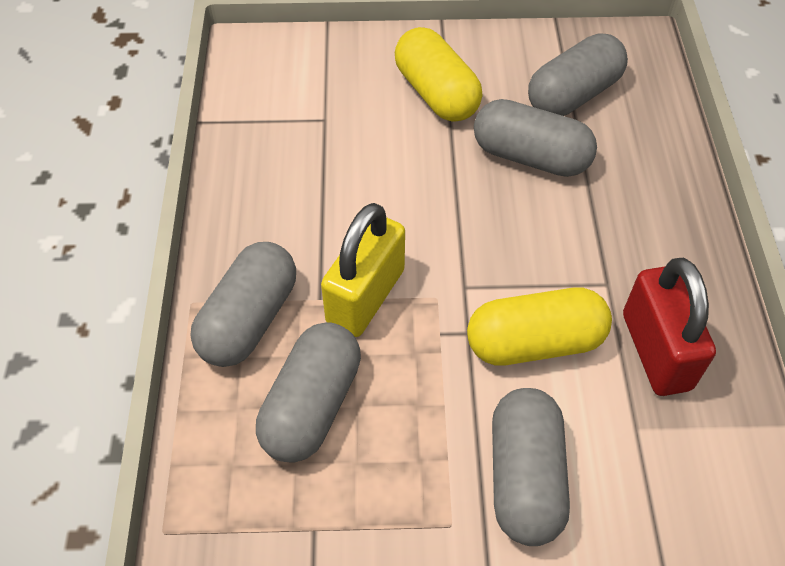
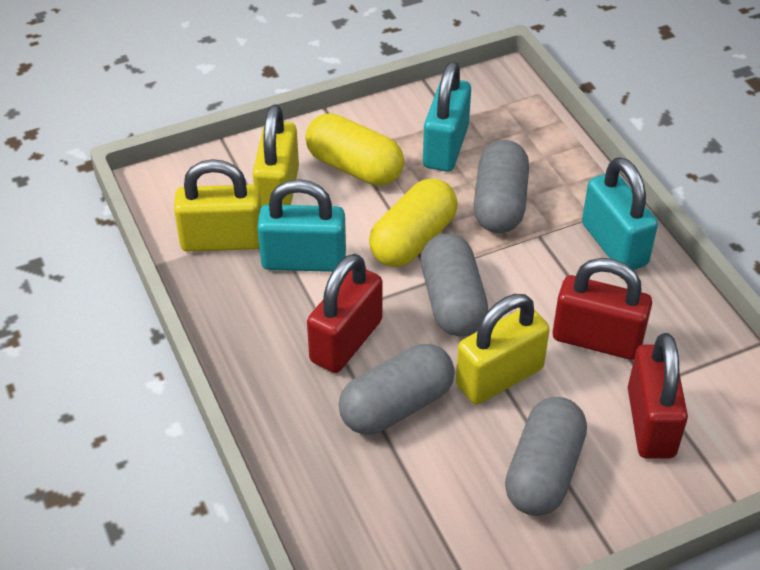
grey capsule: 5 -> 4
red padlock: 1 -> 3
turquoise padlock: 0 -> 3
yellow padlock: 1 -> 3

